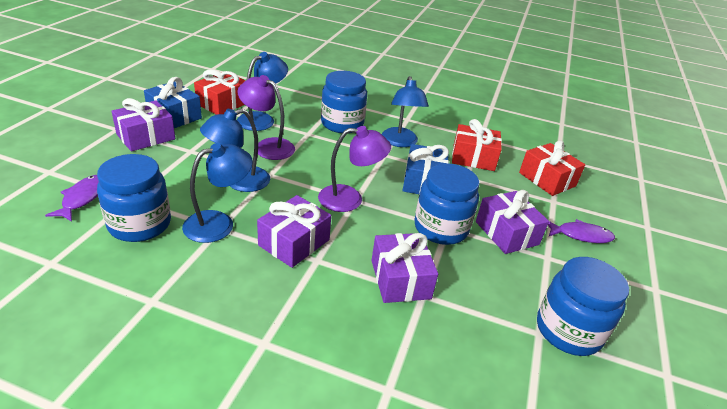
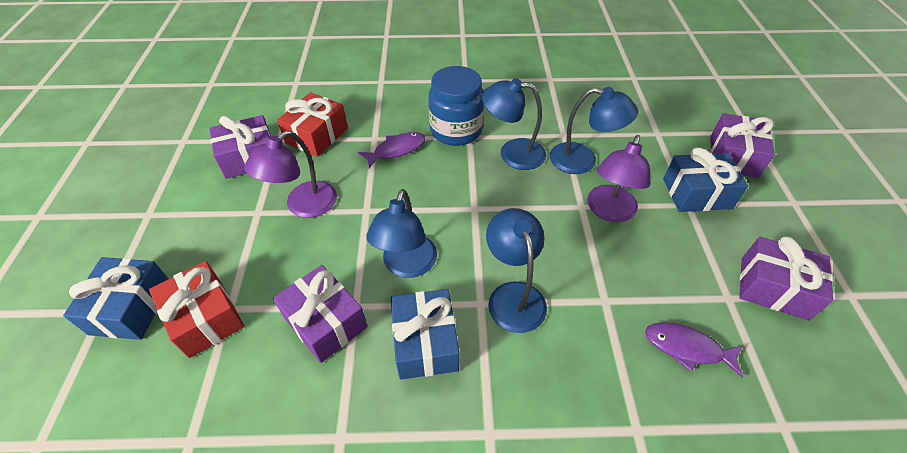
blue gift: 2 -> 3
blue jar: 4 -> 1
red gift: 3 -> 2

